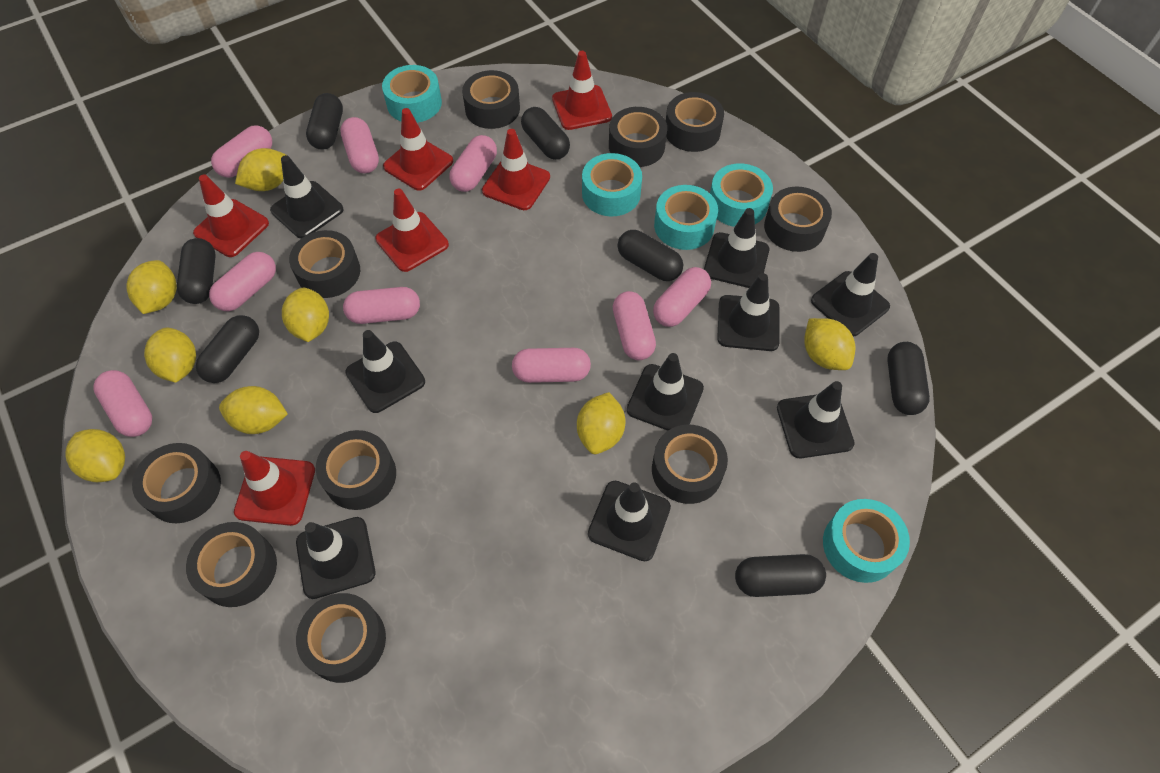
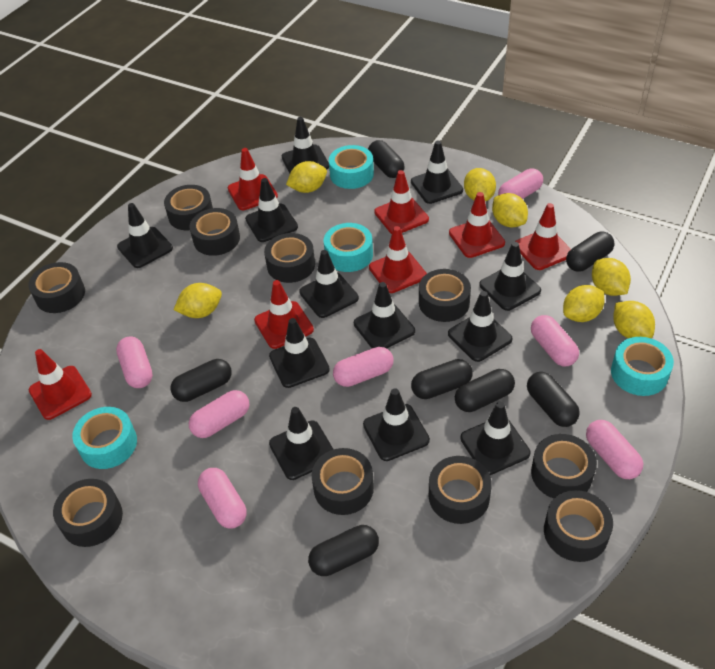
black traffic cone: 9 -> 12
pink capsule: 9 -> 7
red traffic cone: 6 -> 7
turquoise tape: 5 -> 4
yellow lemon: 8 -> 7

